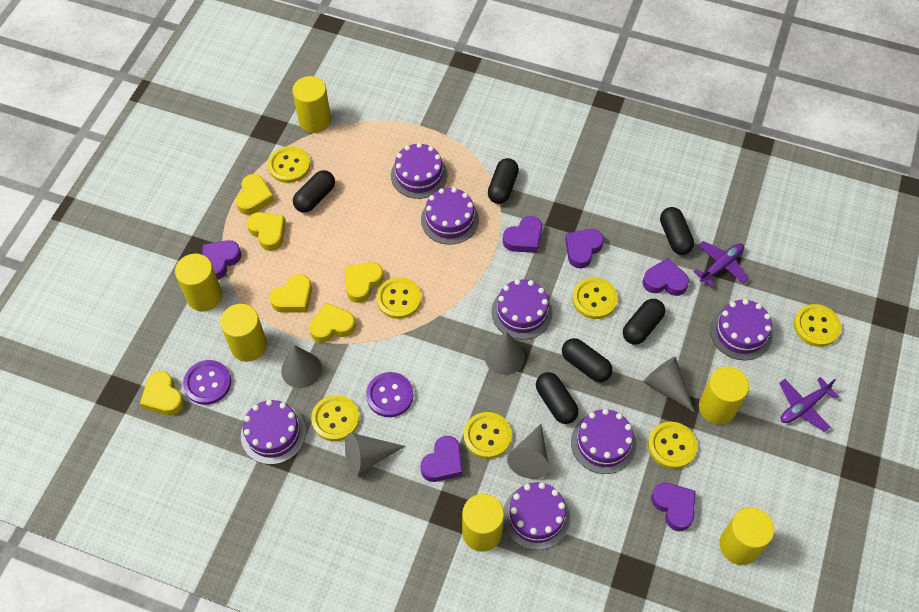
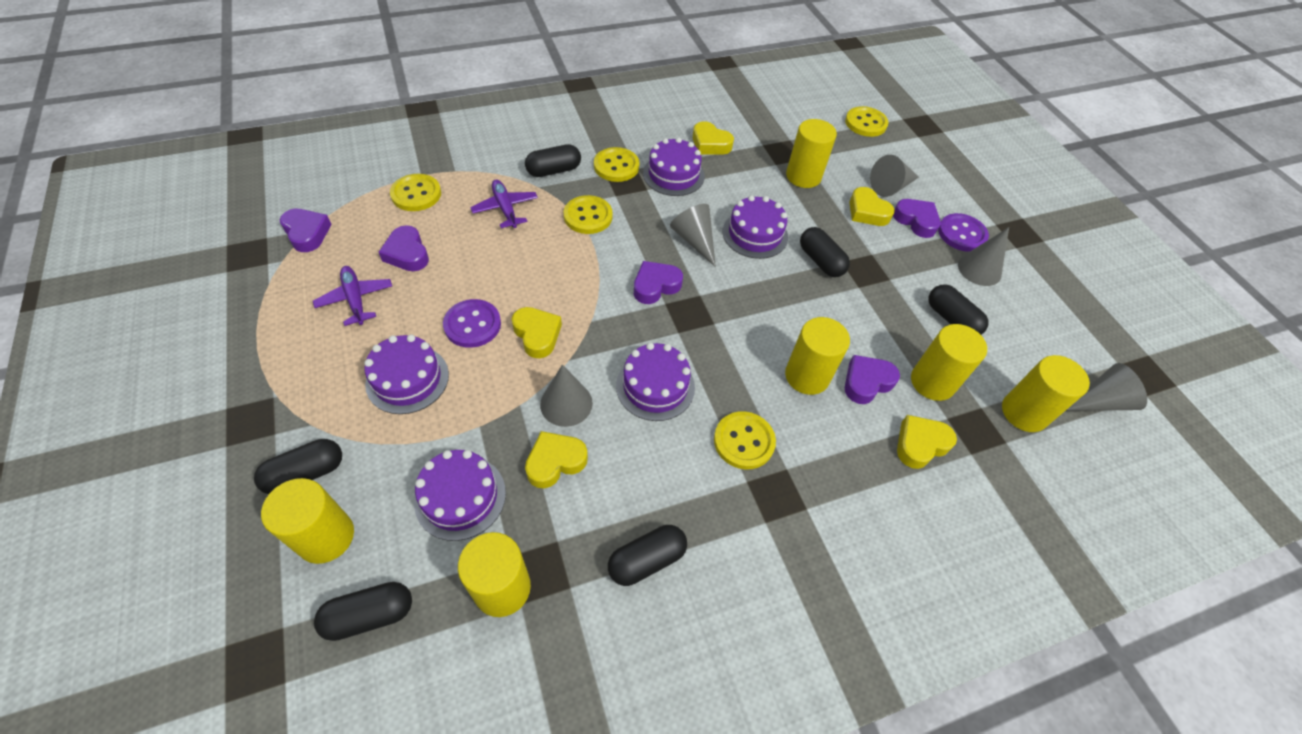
purple cake: 7 -> 5
purple heart: 6 -> 5
yellow button: 7 -> 5
yellow heart: 6 -> 5

